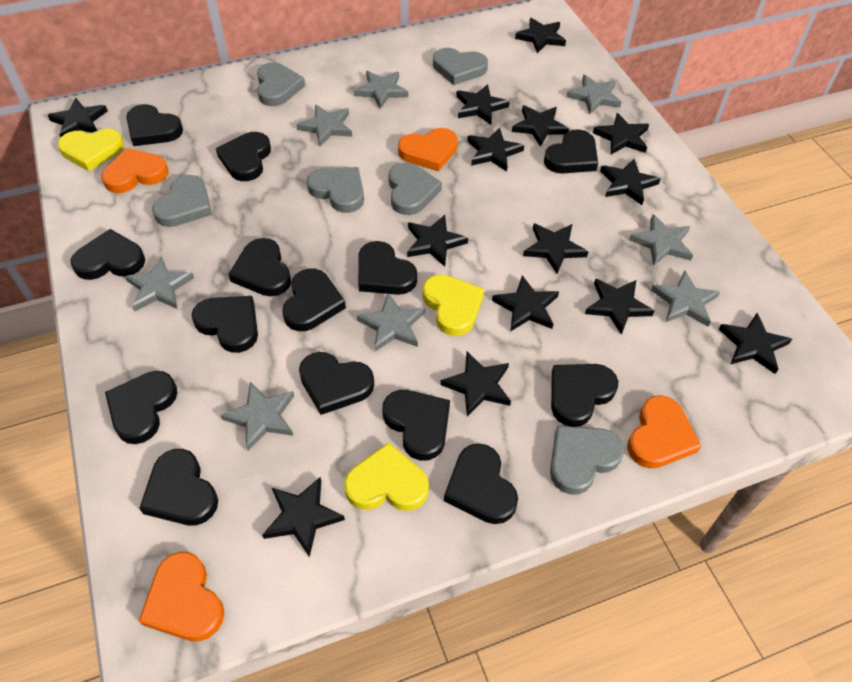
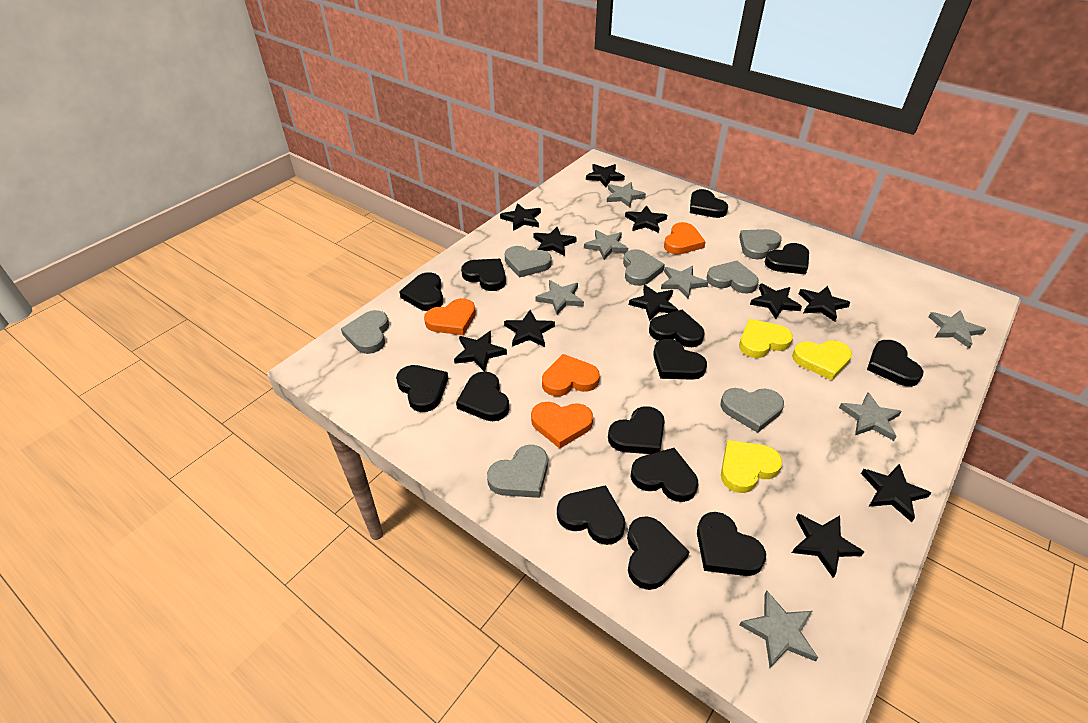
black star: 14 -> 11
grey heart: 6 -> 7
grey star: 8 -> 7

